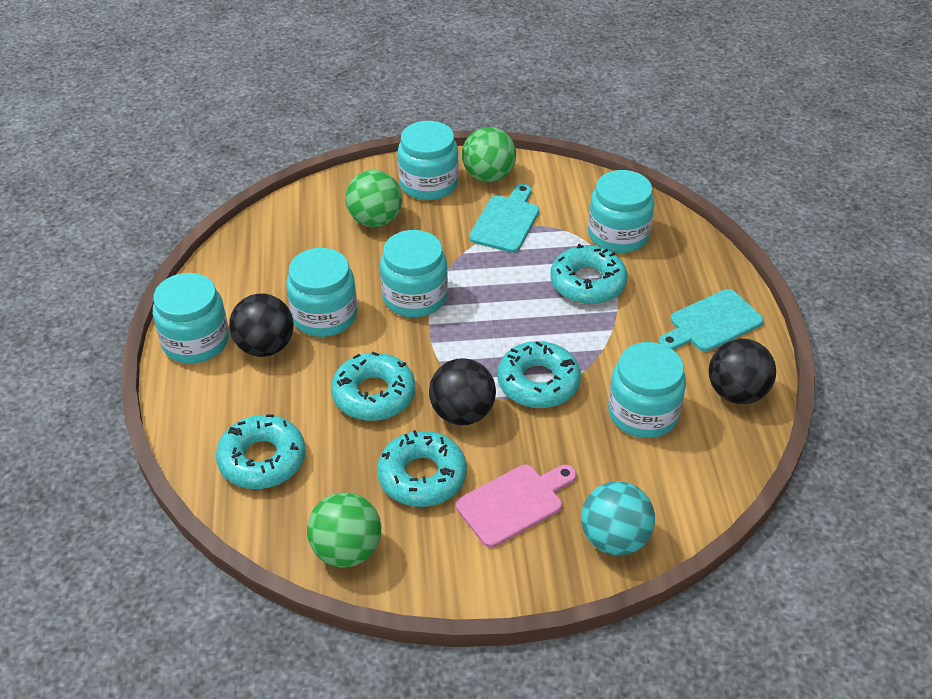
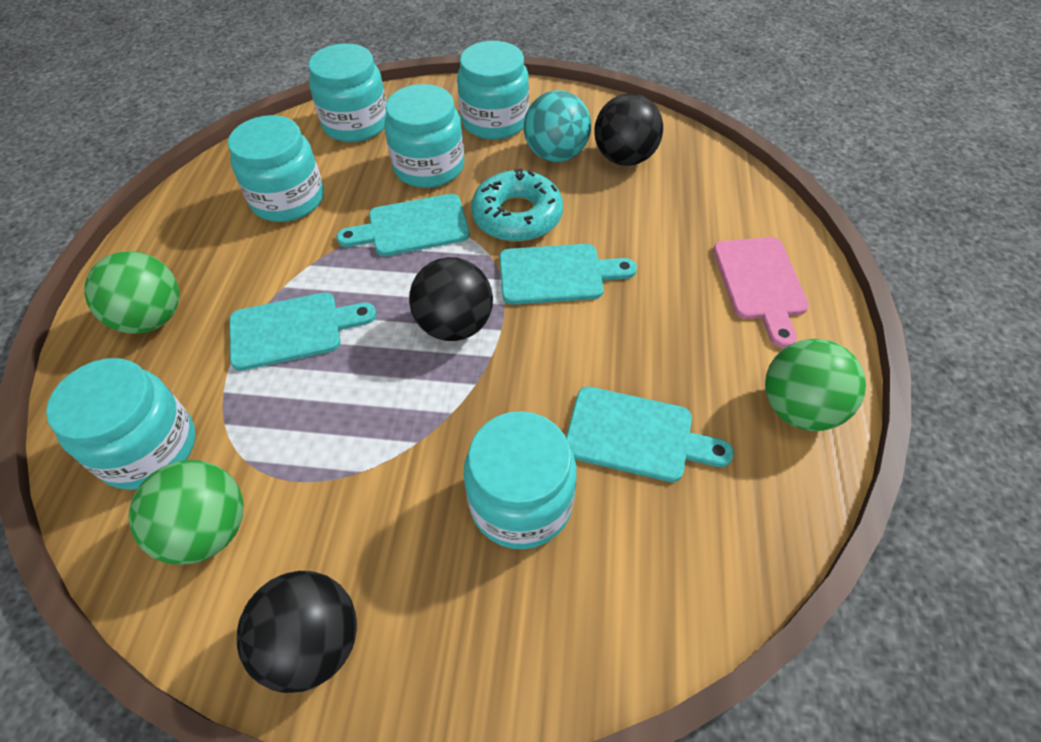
turquoise cutting board: 2 -> 4
turquoise donut: 5 -> 1

